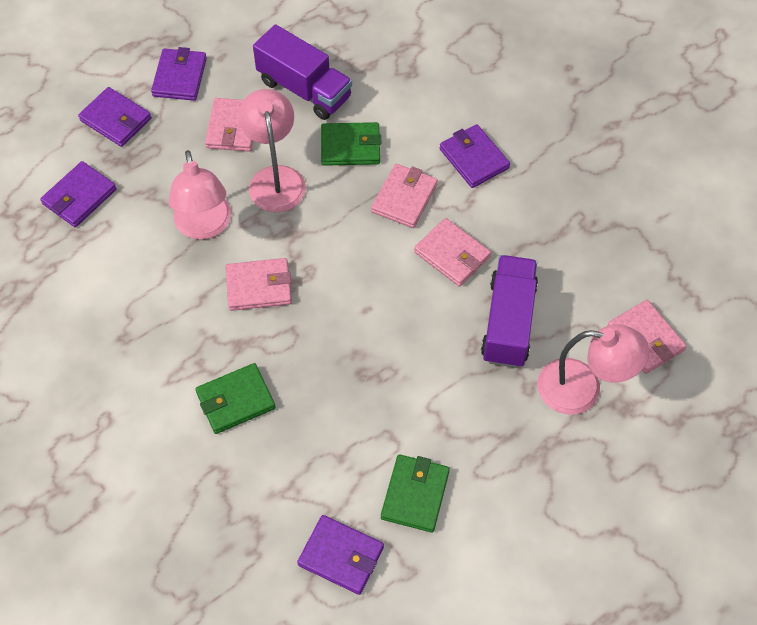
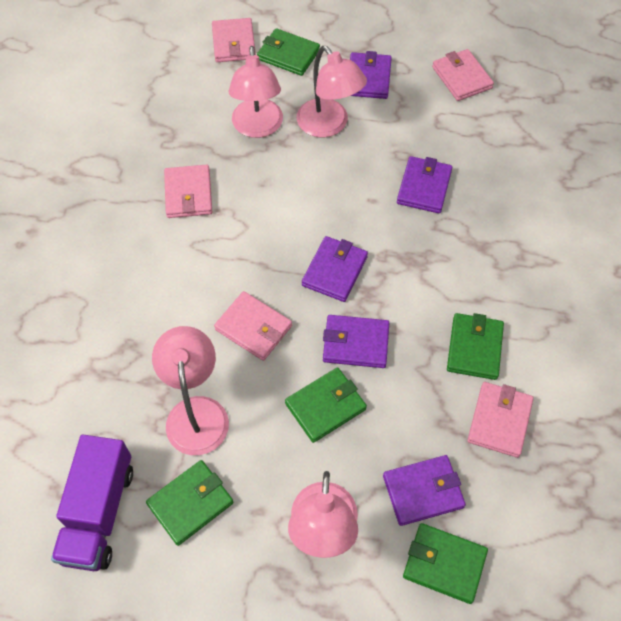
green wallet: 3 -> 5
pink lamp: 3 -> 4
purple truck: 2 -> 1

